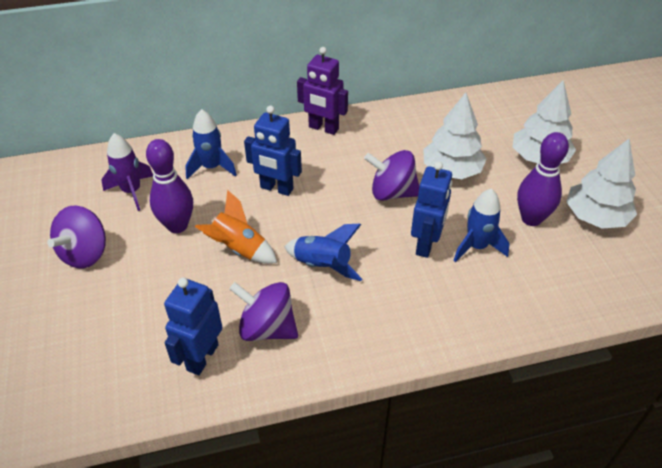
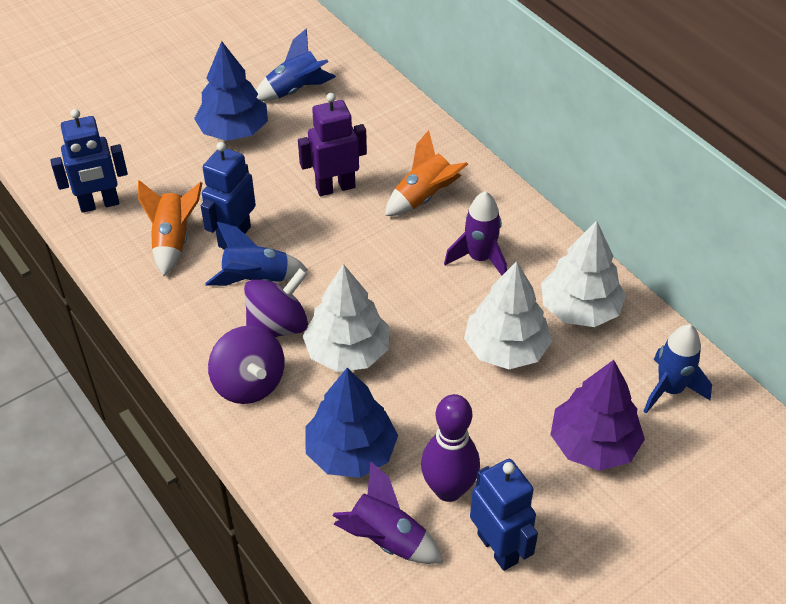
blue tree: 0 -> 2
orange rocket: 1 -> 2
purple bowling pin: 2 -> 1
purple rocket: 1 -> 2
purple spinning top: 3 -> 2
purple tree: 0 -> 1

